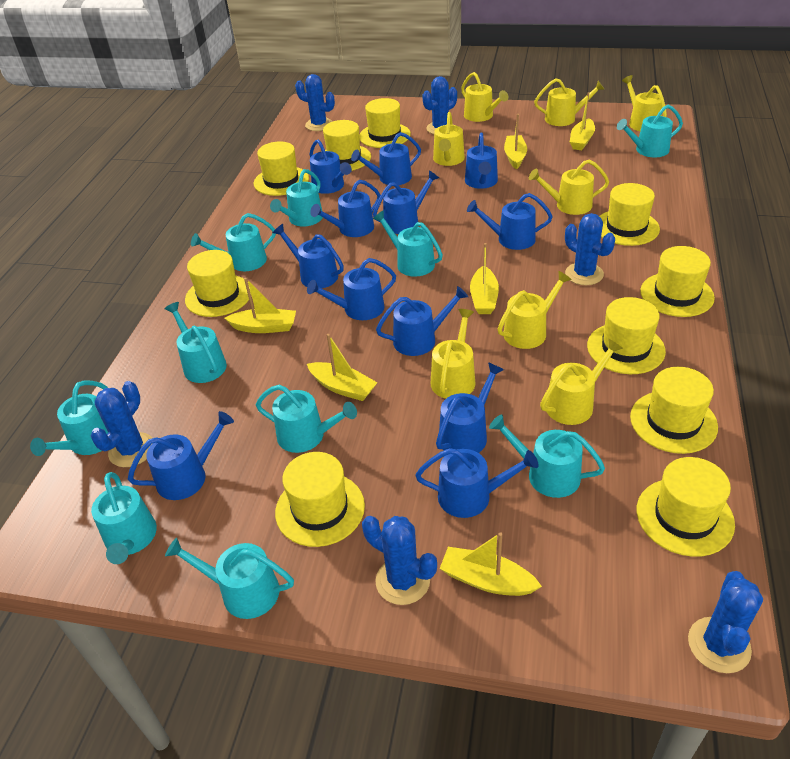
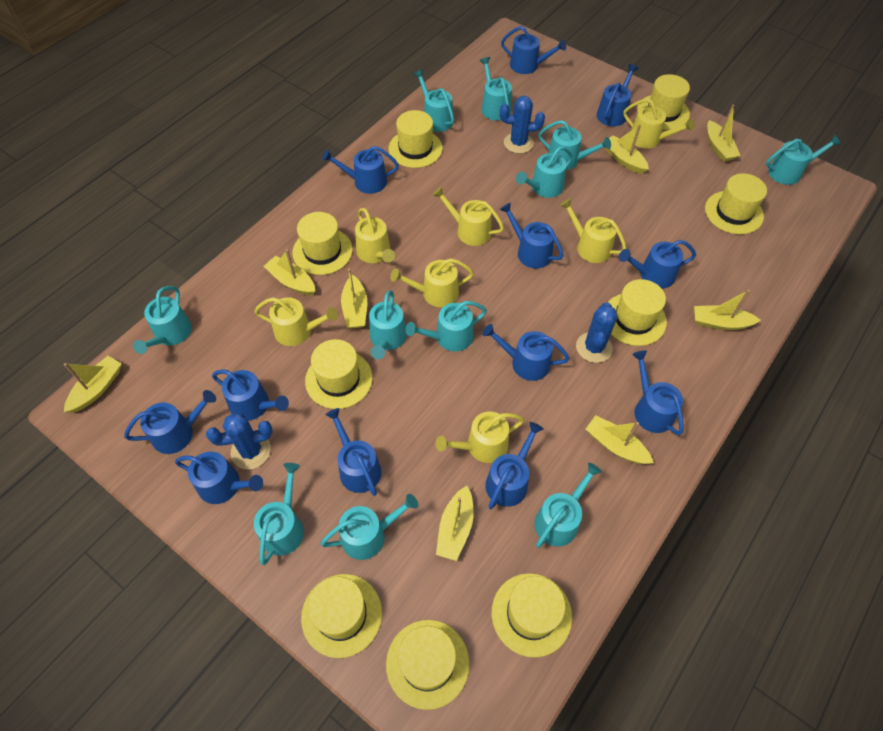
blue cactus: 6 -> 3
turquoise watering can: 10 -> 11
yellow boat: 6 -> 8
yellow hat: 10 -> 9
yellow watering can: 8 -> 7

